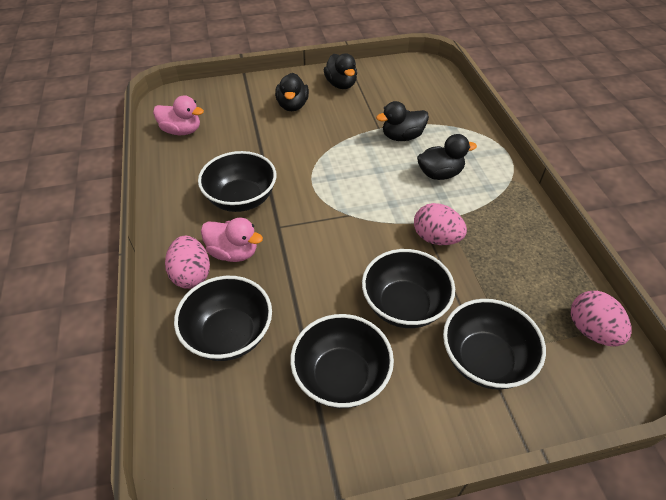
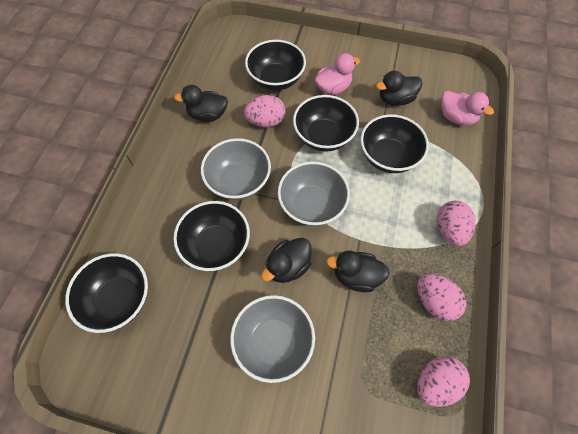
grey bowl: 0 -> 3
pink egg: 3 -> 4

